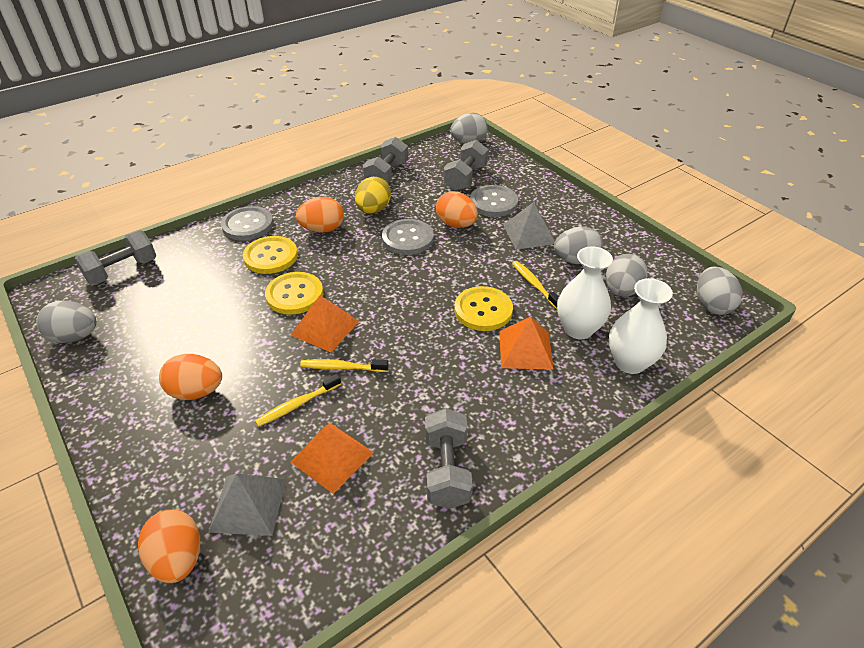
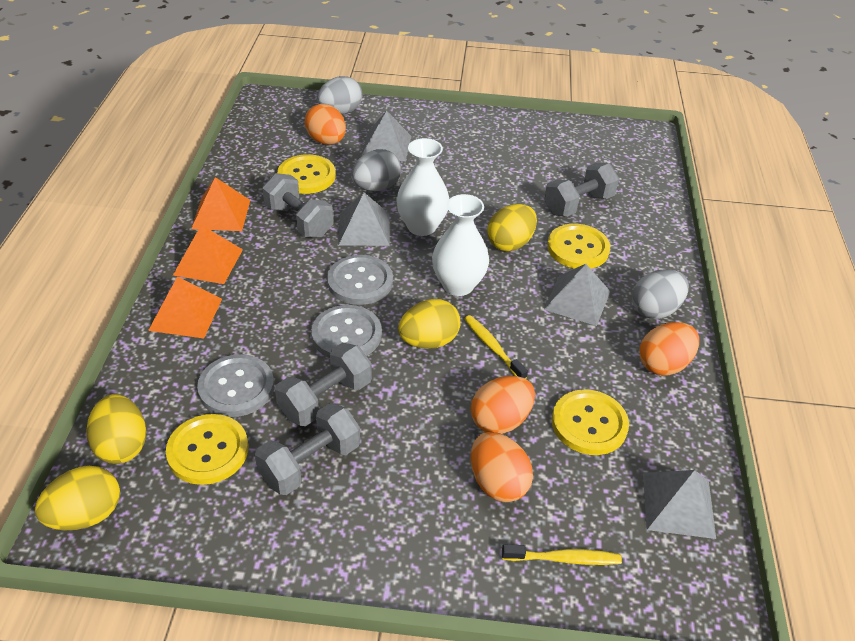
grey egg: 5 -> 3
grey pyramid: 2 -> 4
yellow button: 3 -> 4
yellow egg: 1 -> 4
yellow toothbrush: 3 -> 2

